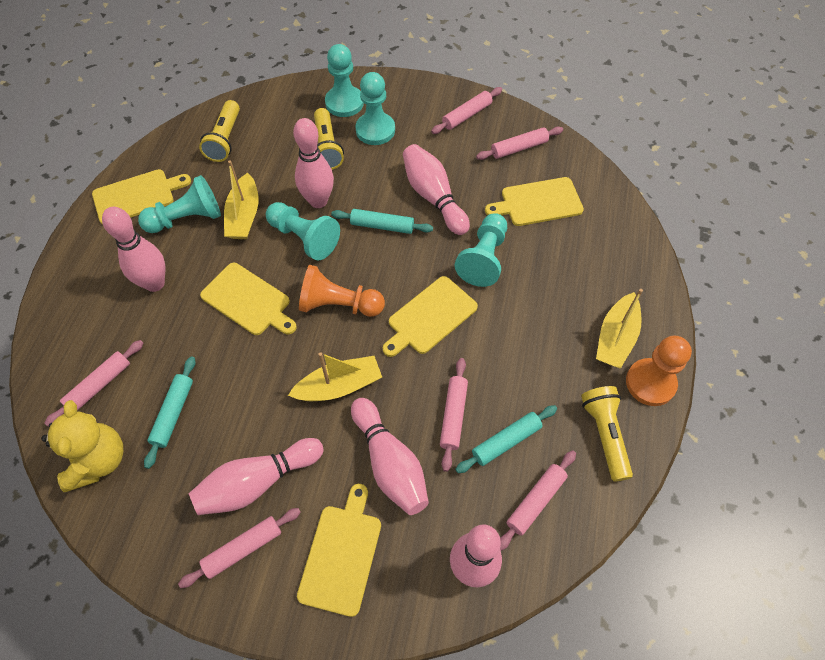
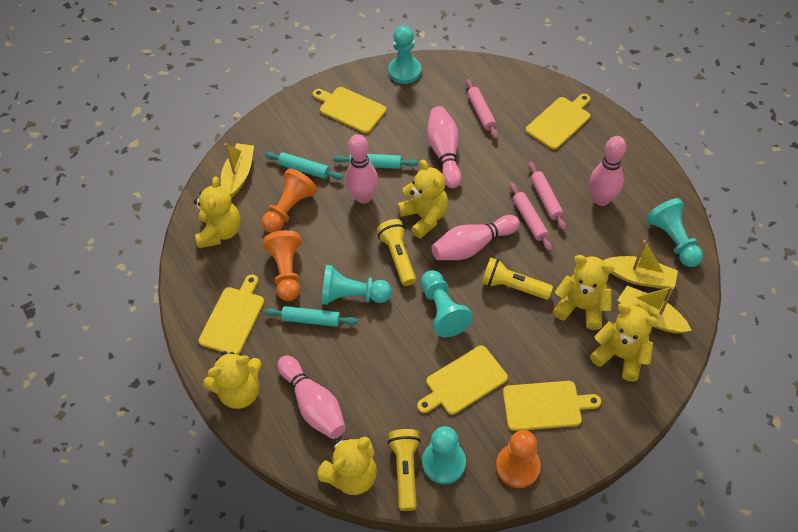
orange pawn: 2 -> 3
pink bowling pin: 6 -> 5
pink rolling pin: 6 -> 3
yellow teddy bear: 1 -> 6

